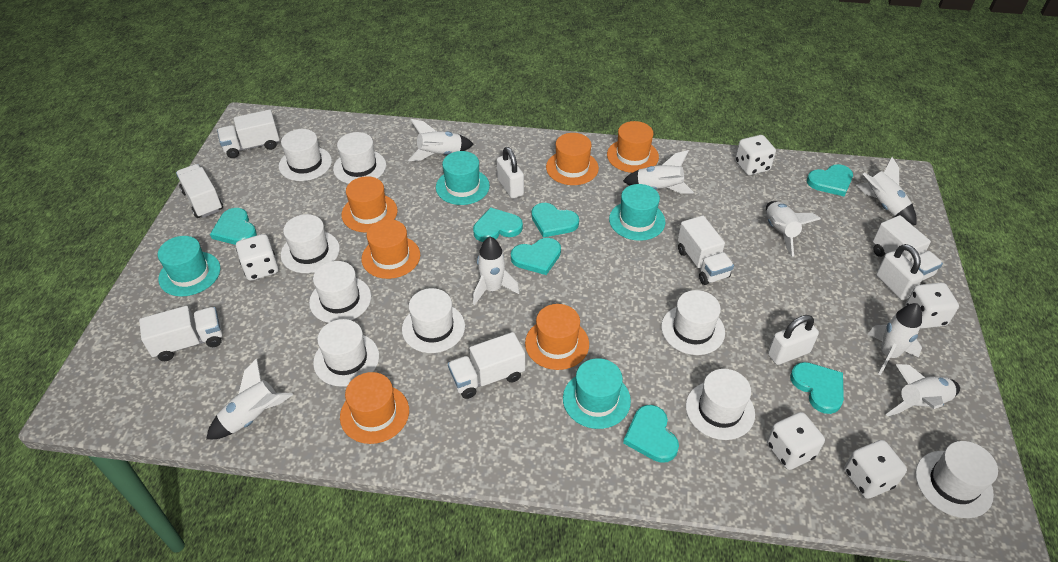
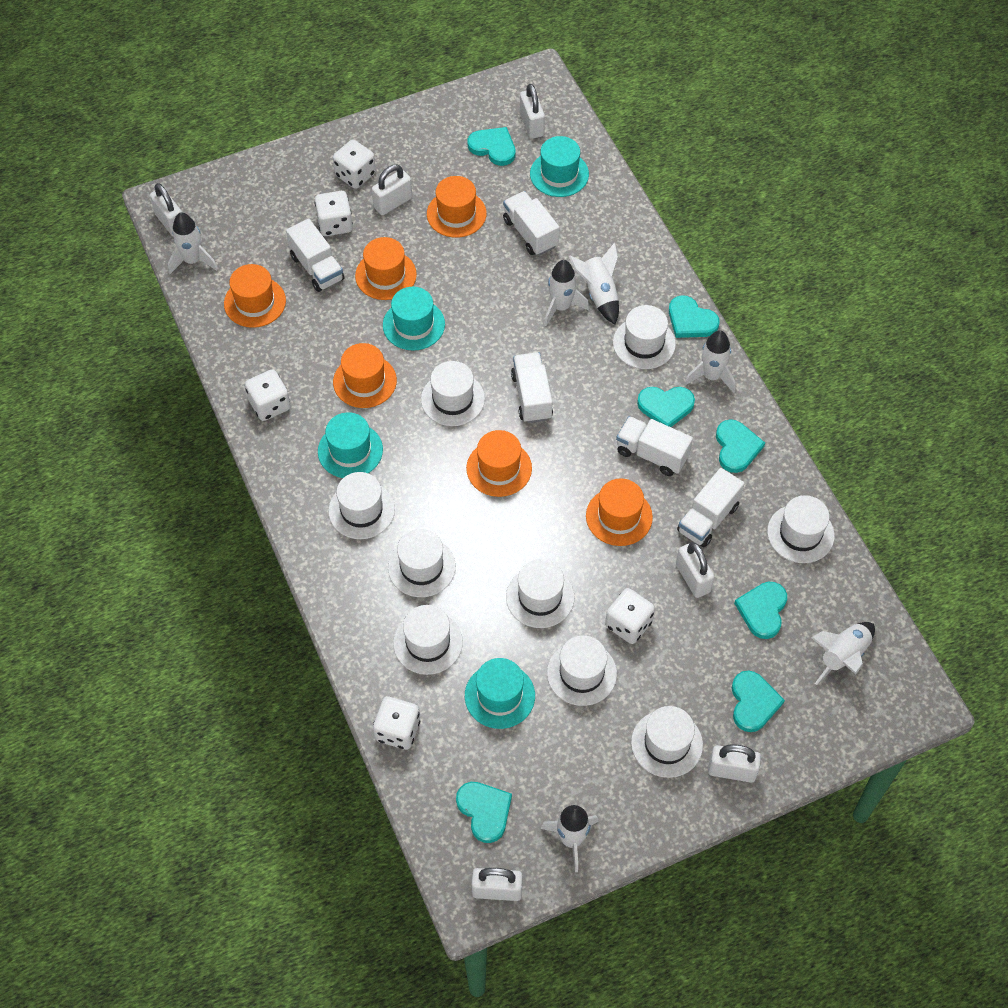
white padlock: 3 -> 6
white rocket: 8 -> 6
white truck: 6 -> 5

